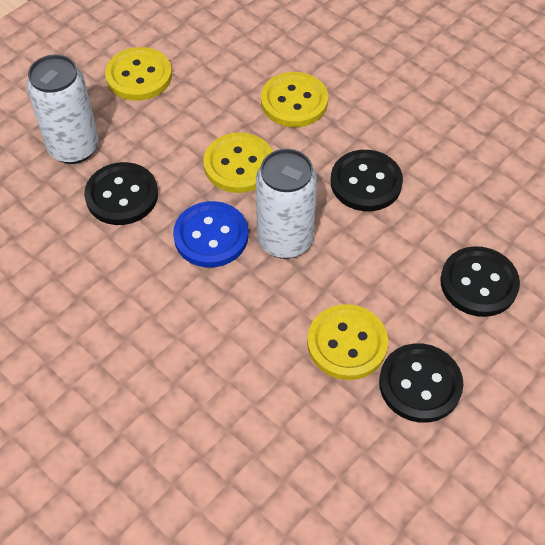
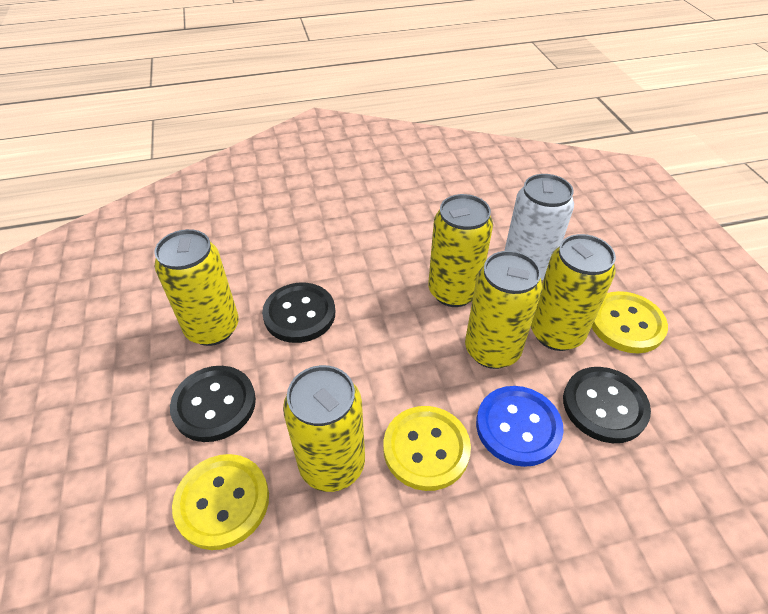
black button: 4 -> 3
white can: 2 -> 1
yellow button: 4 -> 3
yellow can: 0 -> 5

